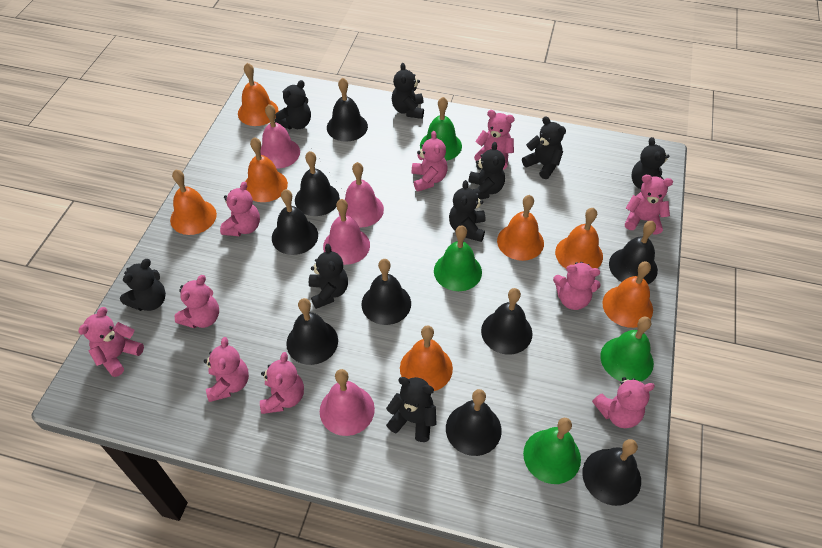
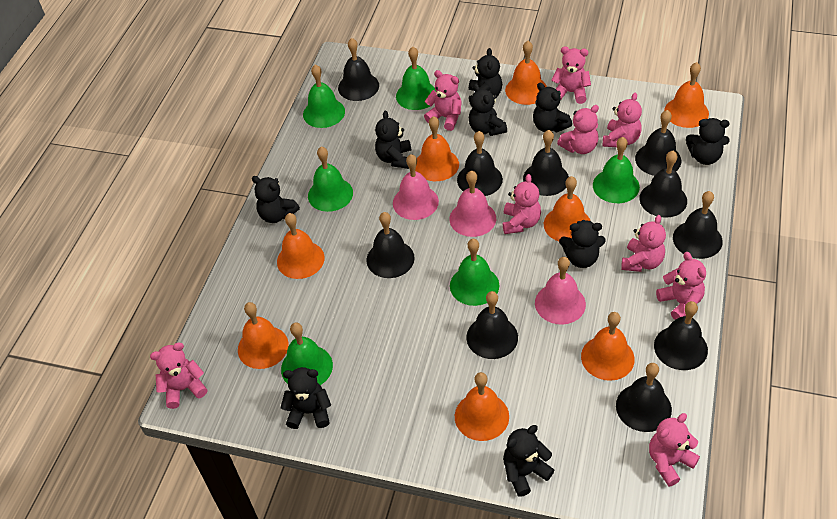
black bell: 9 -> 10
green bell: 4 -> 6
orange bell: 7 -> 8
pink bell: 4 -> 3
pink teddy bear: 10 -> 9

